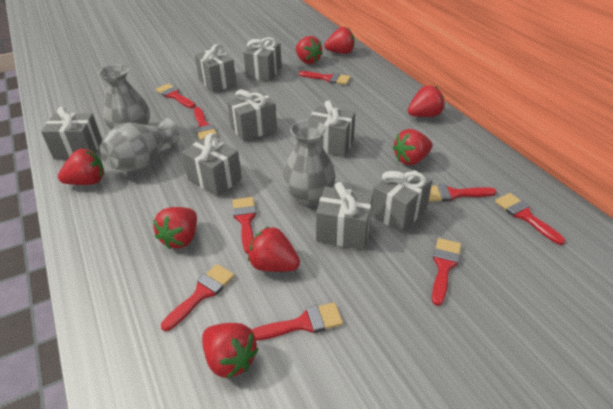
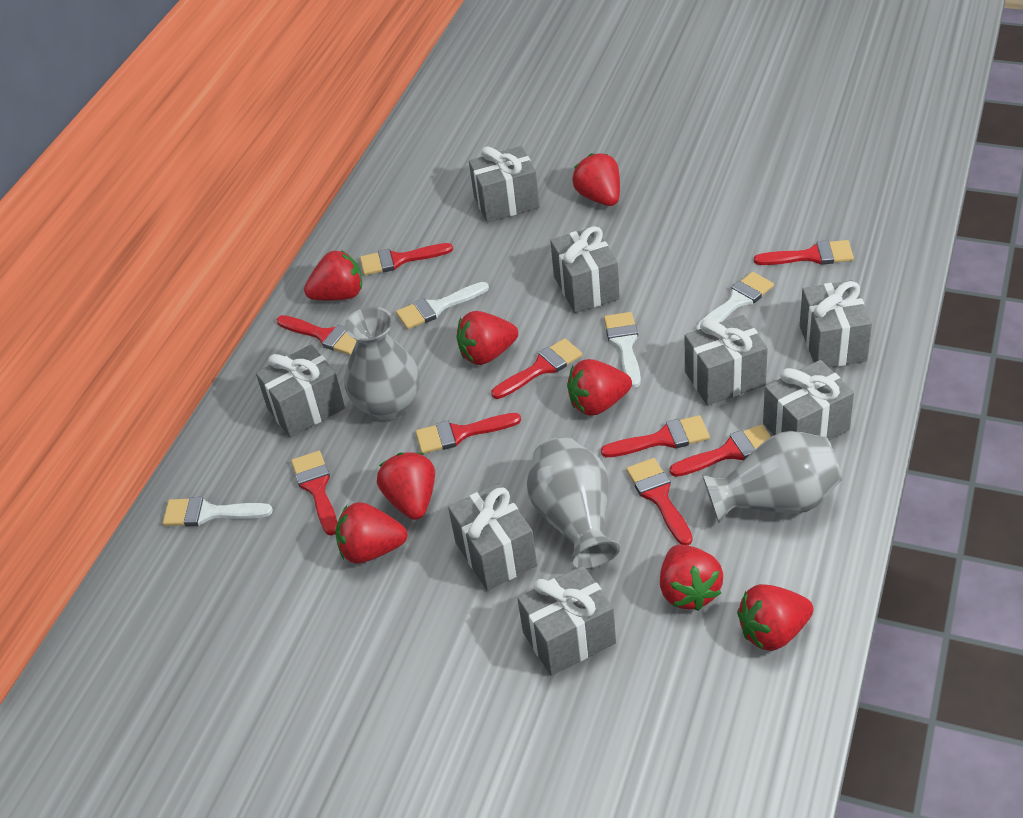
white brush: 0 -> 4

